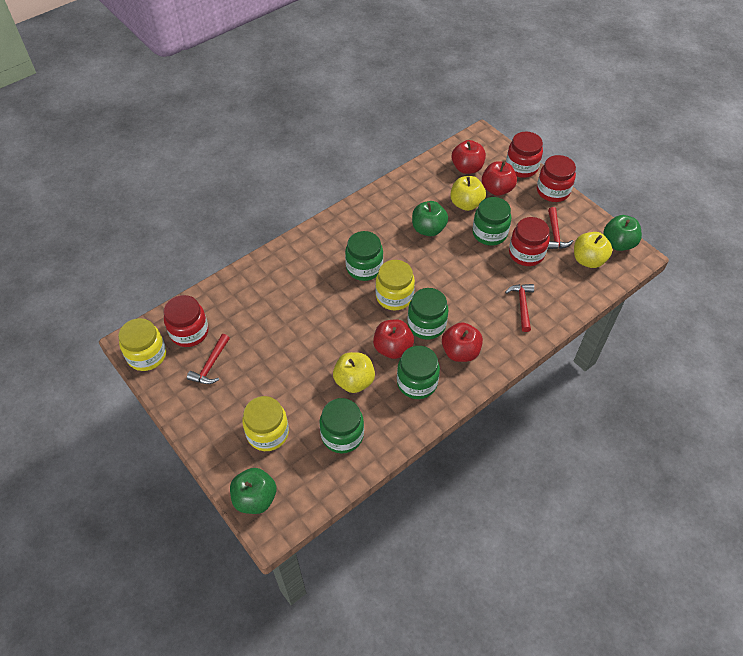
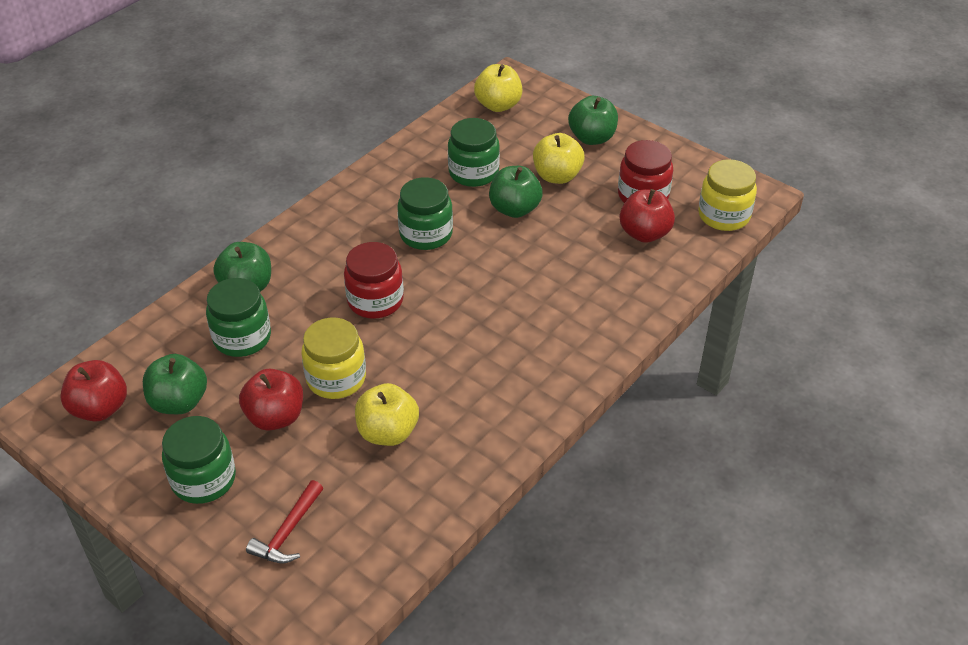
green apple: 3 -> 4
green jar: 5 -> 4
red apple: 4 -> 3
red hammer: 3 -> 1
red jar: 4 -> 2
yellow jar: 3 -> 2

